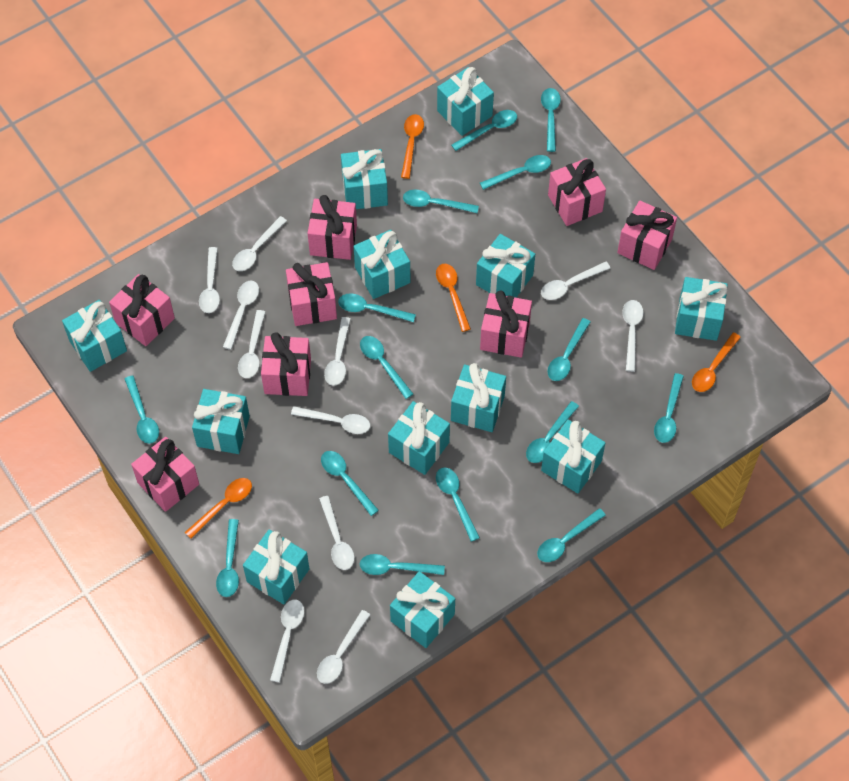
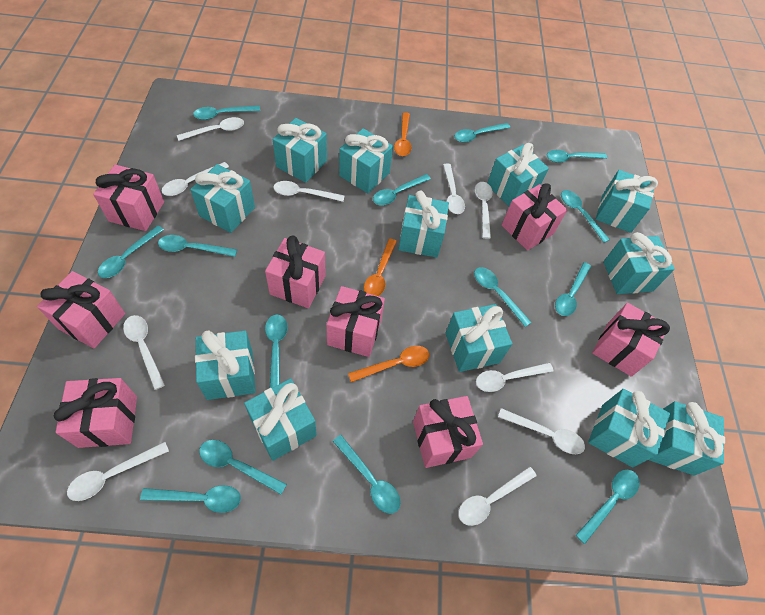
orange spoon: 4 -> 3
turquoise spoon: 15 -> 14
white spoon: 11 -> 10

